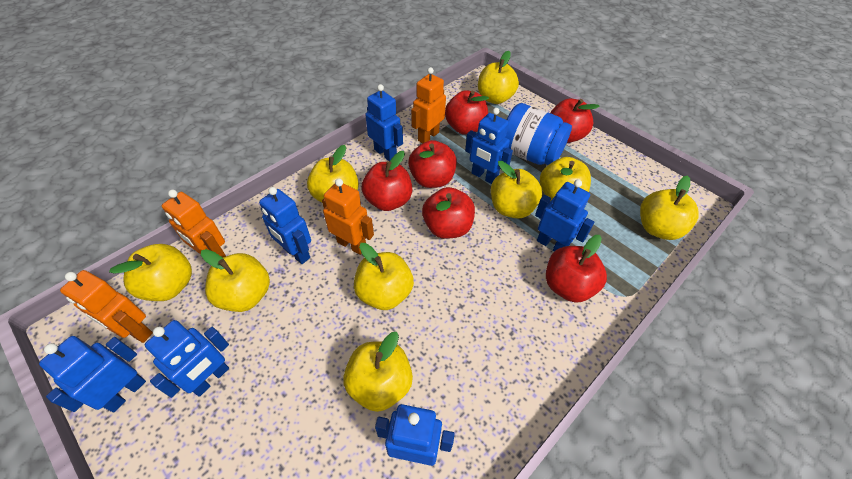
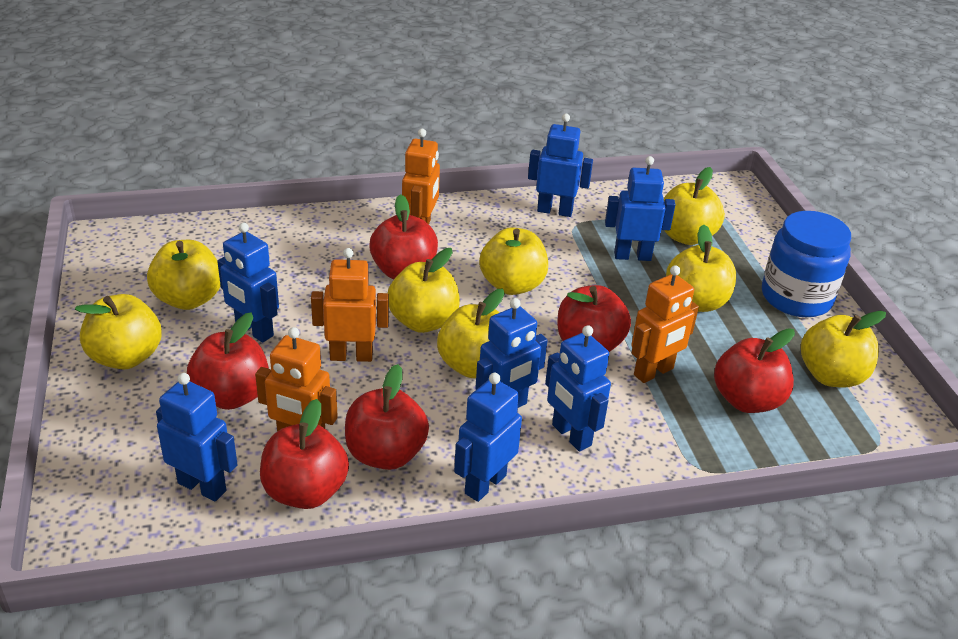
yellow apple: 9 -> 8

